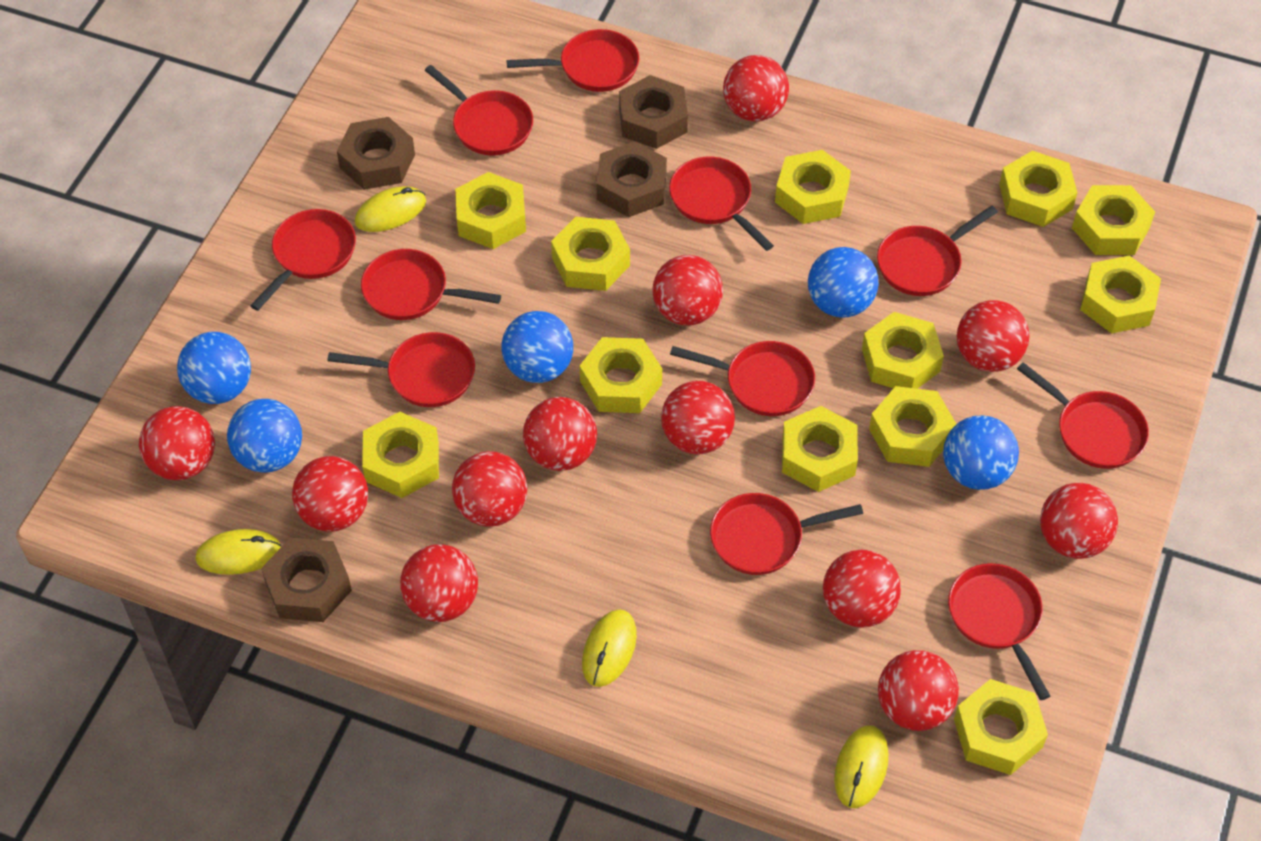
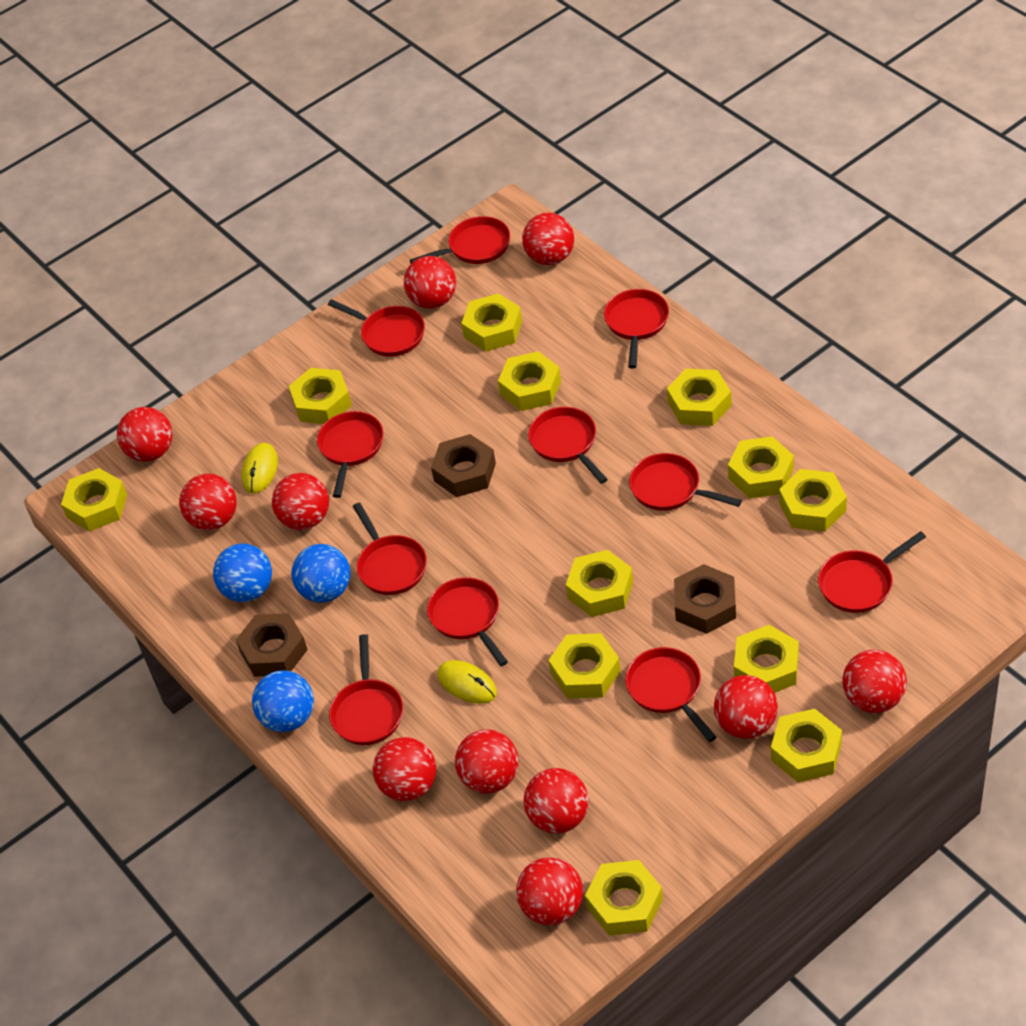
blue ball: 5 -> 3
brown nut: 4 -> 3
red ball: 12 -> 11
yellow mouse: 4 -> 2

